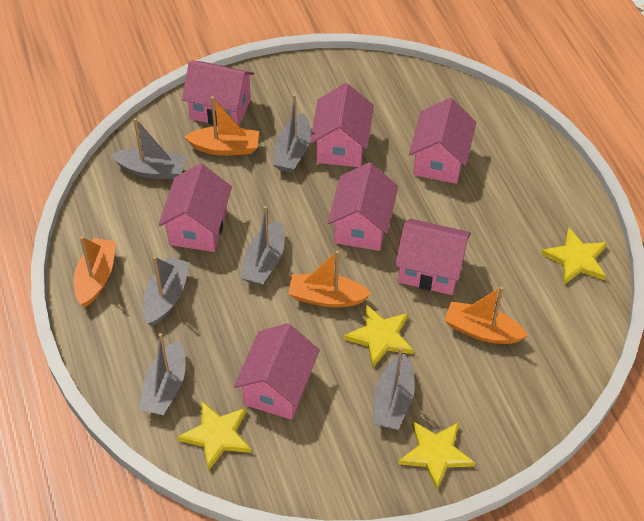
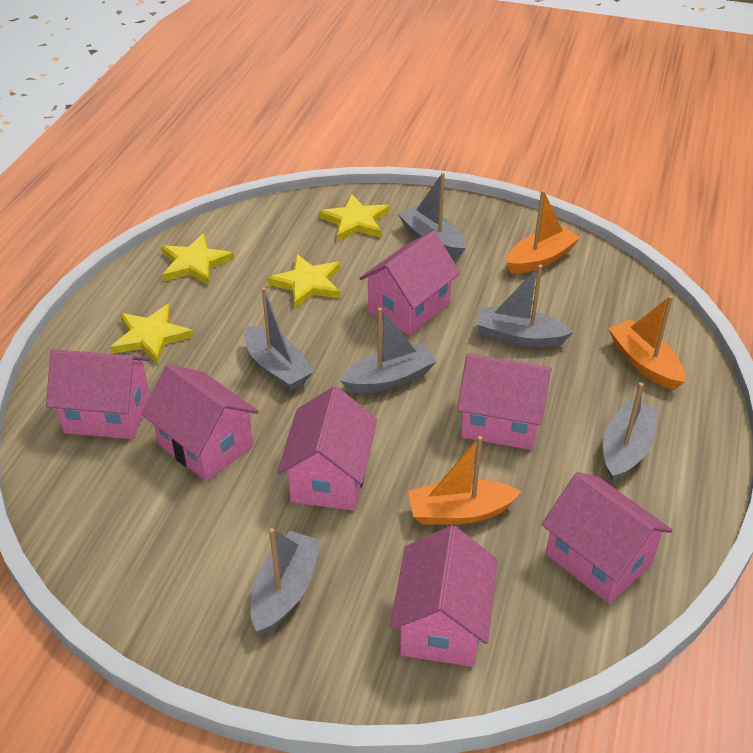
orange boat: 4 -> 3

